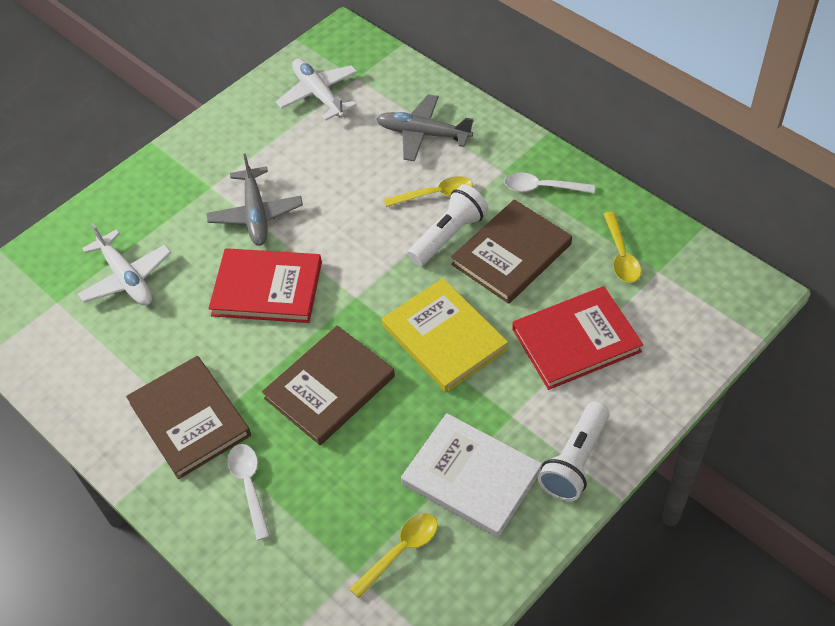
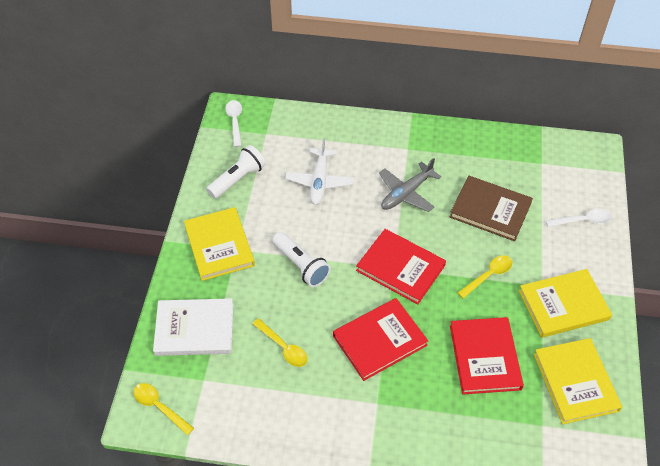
brown book: 3 -> 1
grey plane: 2 -> 1
red book: 2 -> 3
white plane: 2 -> 1
yellow book: 1 -> 3

